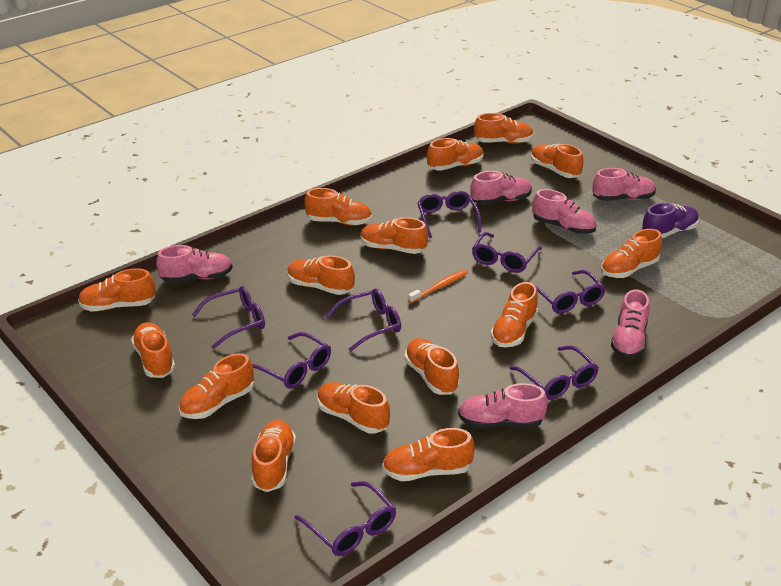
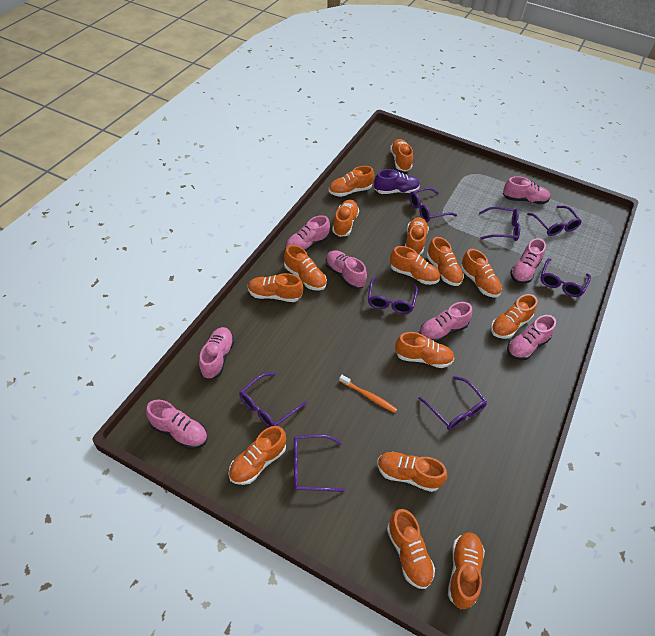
pink shoe: 6 -> 8

